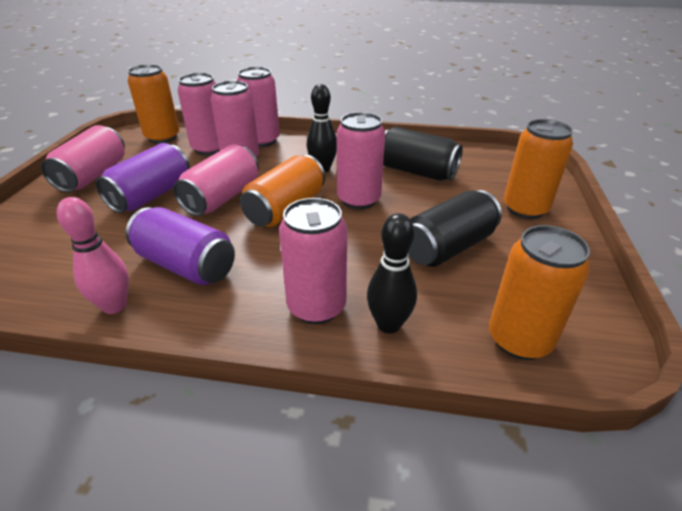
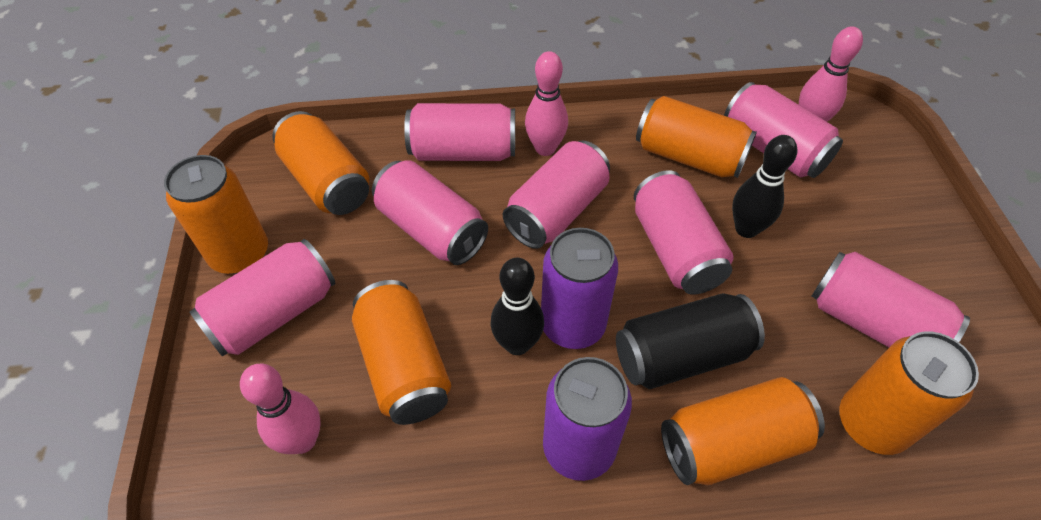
black can: 2 -> 1
orange can: 4 -> 6
pink bowling pin: 1 -> 3

